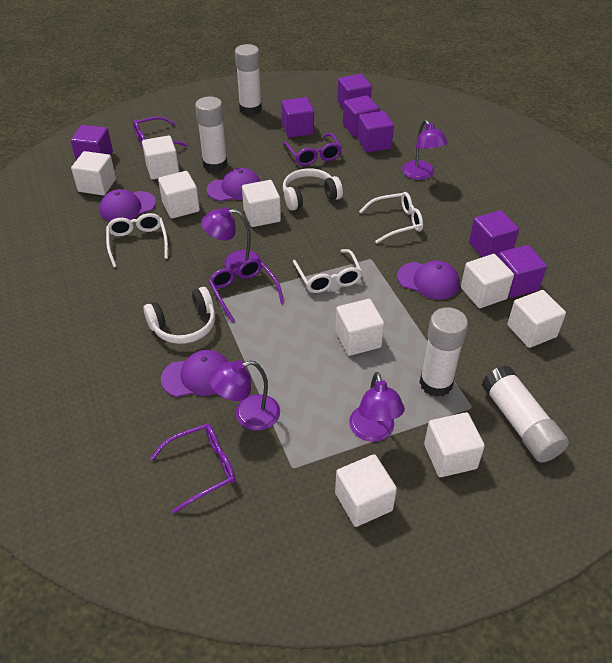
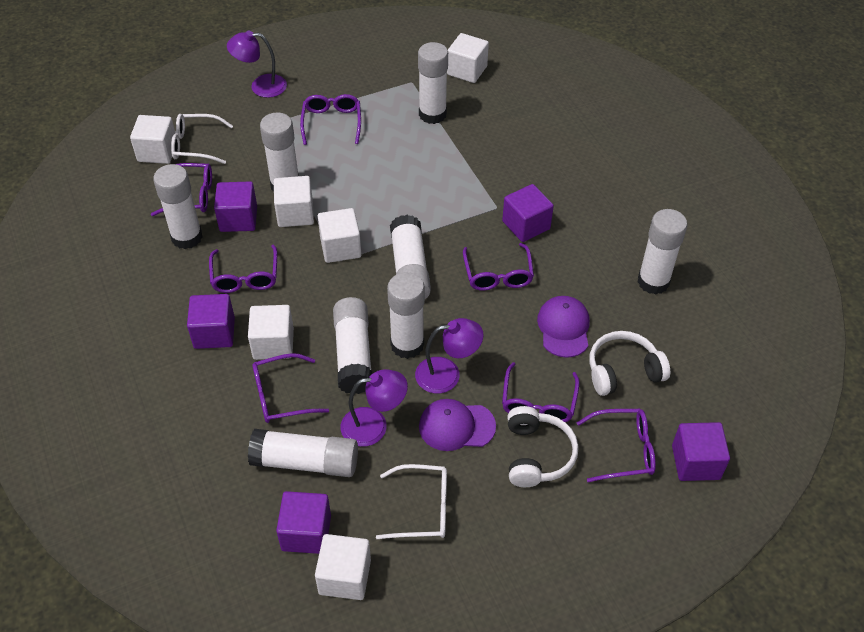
purple cap: 4 -> 2
purple cube: 7 -> 5
purple glasses: 4 -> 7
purple lamp: 4 -> 3
white cube: 9 -> 6
white glasses: 3 -> 2
white glue stick: 4 -> 8

